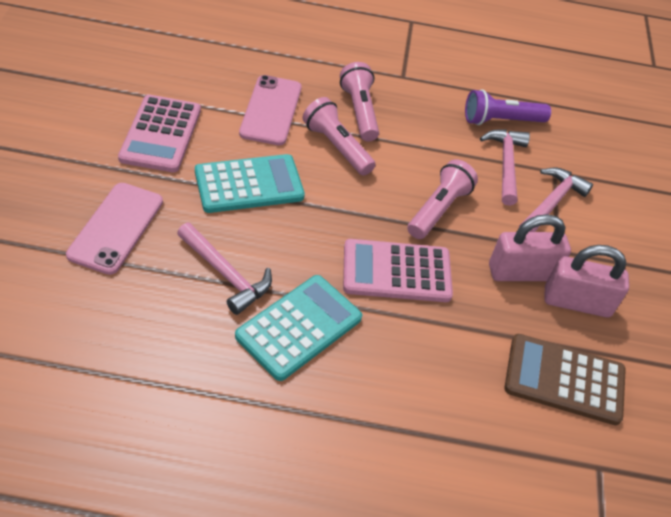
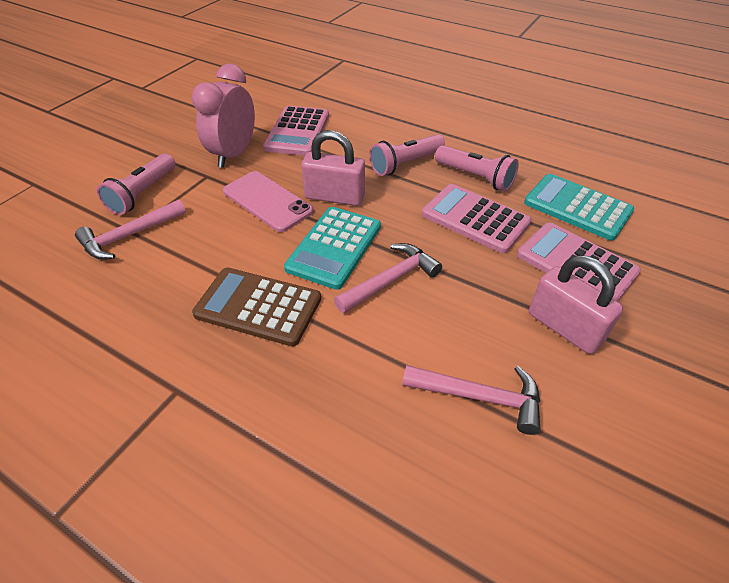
pink calculator: 2 -> 3
pink clock: 0 -> 1
pink phone: 2 -> 1
purple flashlight: 1 -> 0

